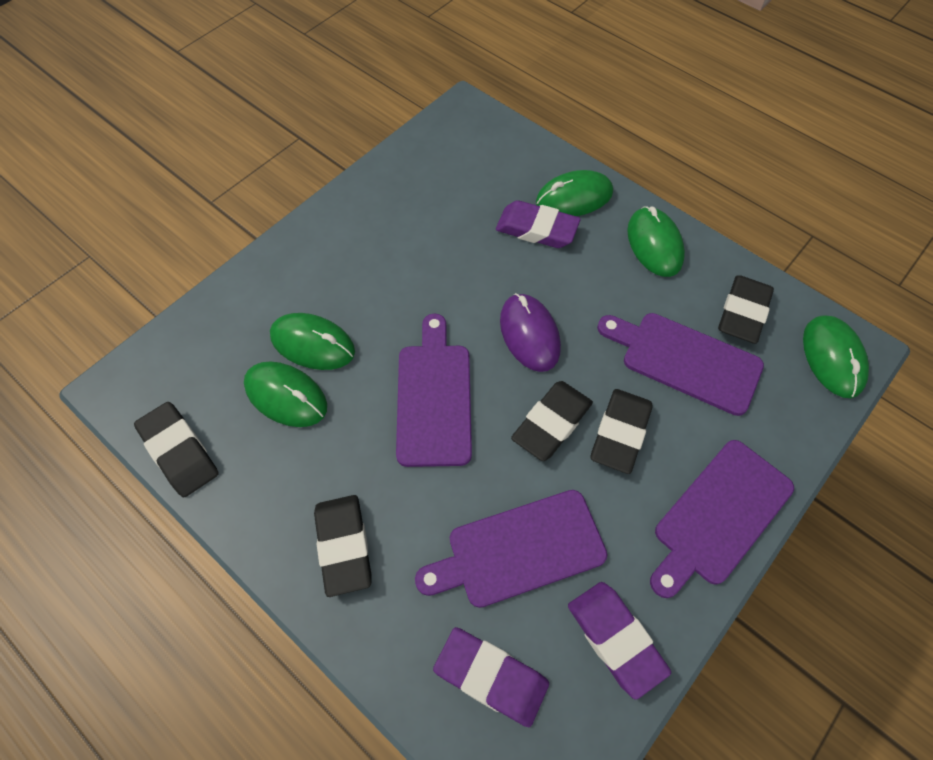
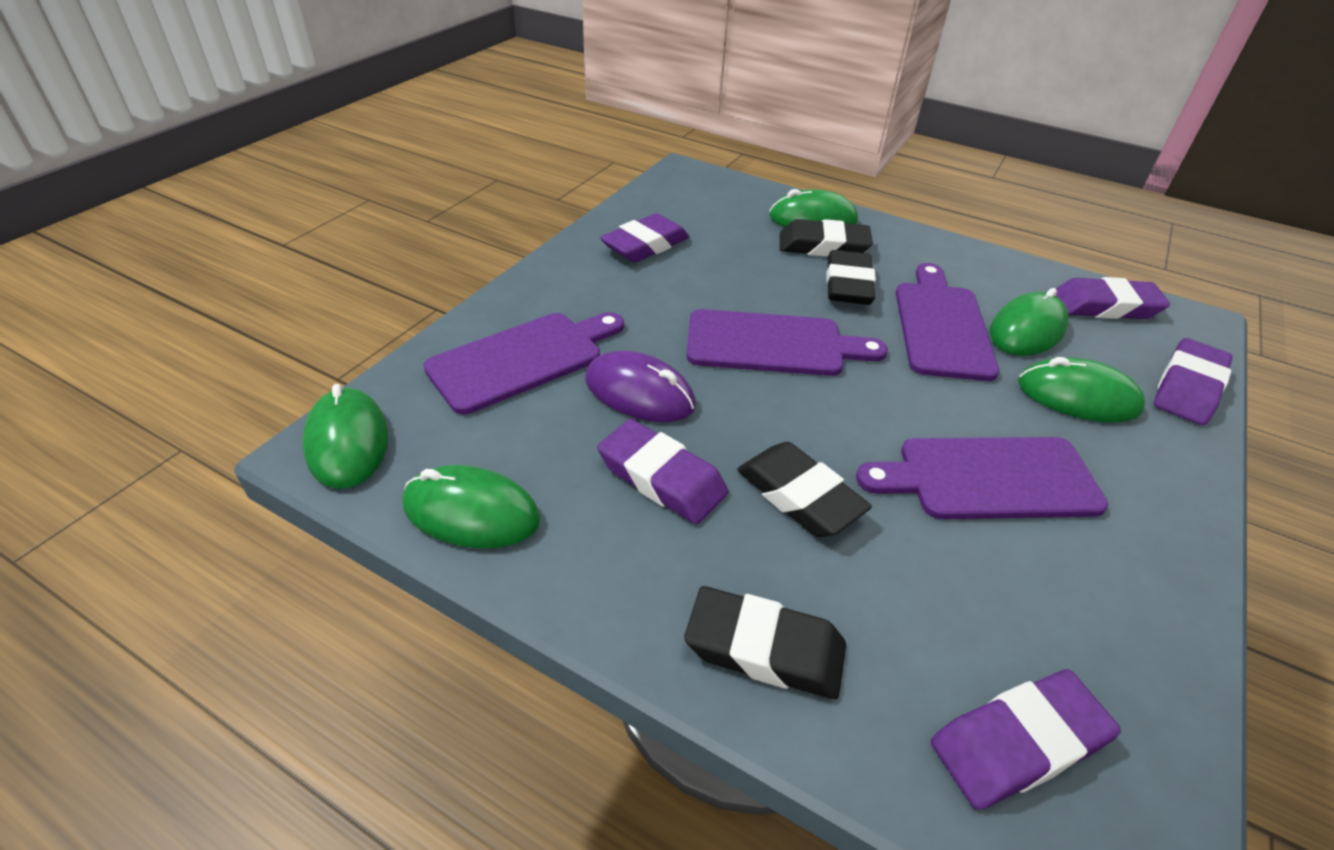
black eraser: 5 -> 4
purple eraser: 3 -> 5

